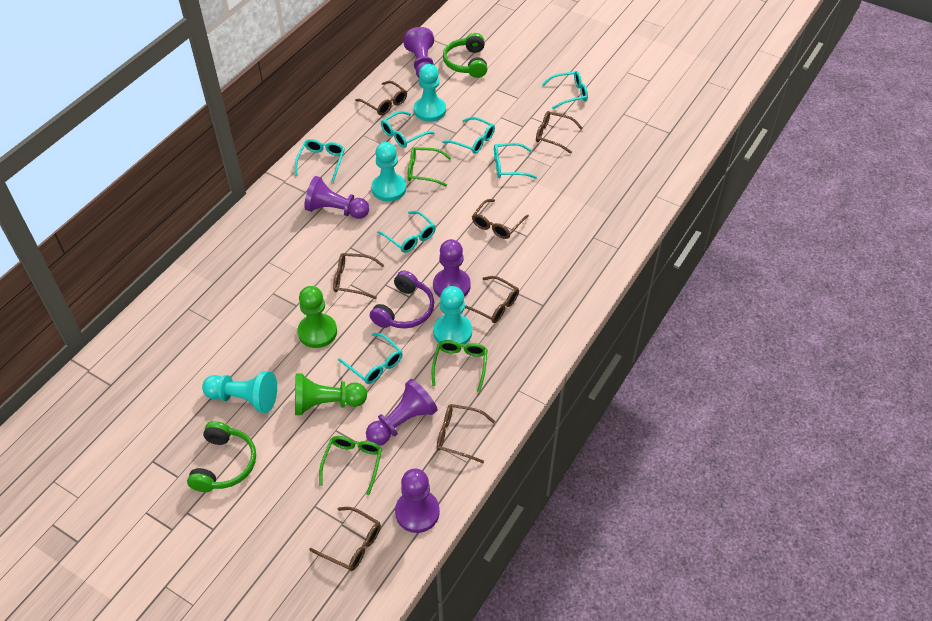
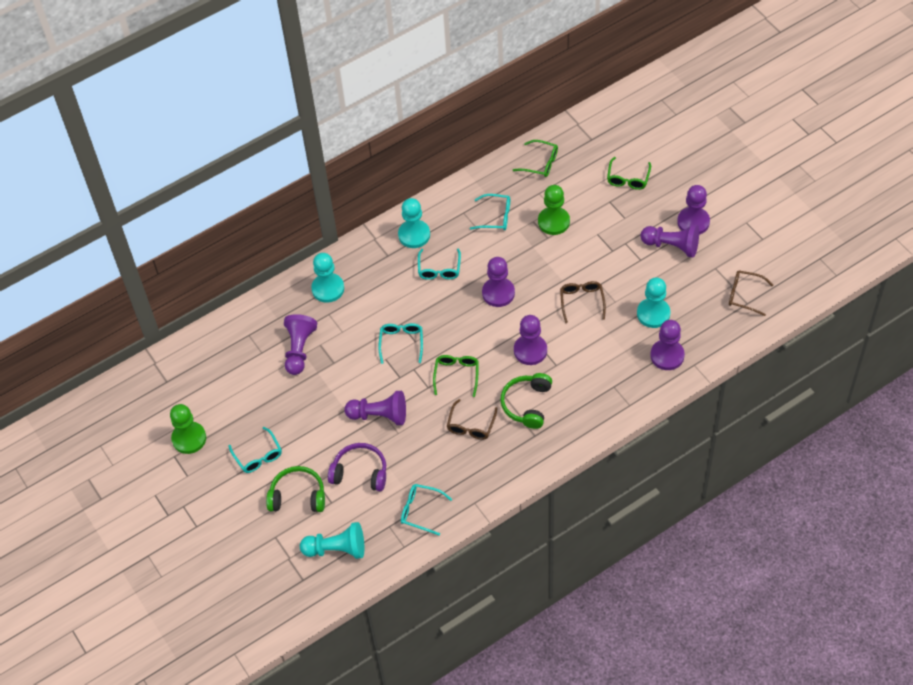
brown glasses: 7 -> 3
purple pawn: 5 -> 7
turquoise glasses: 7 -> 5

